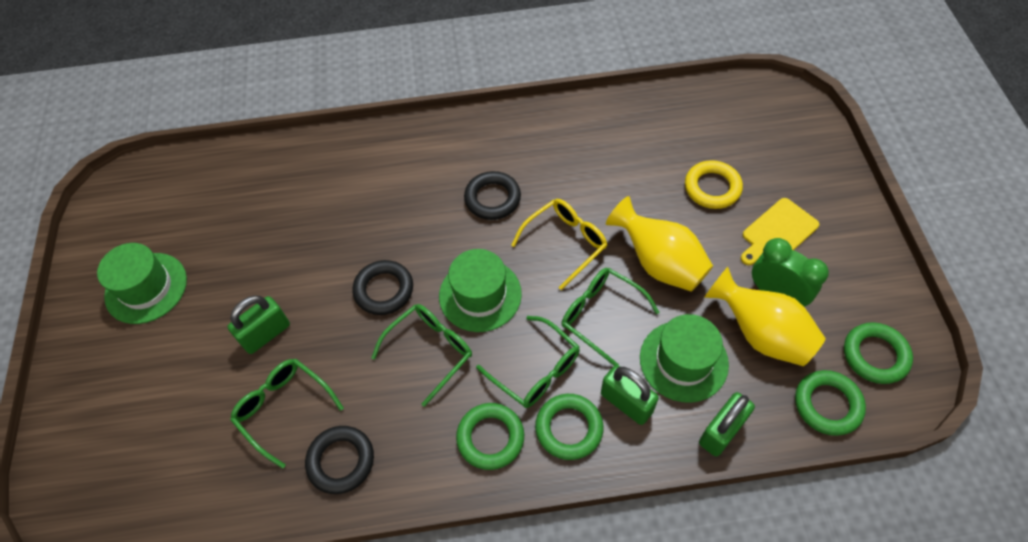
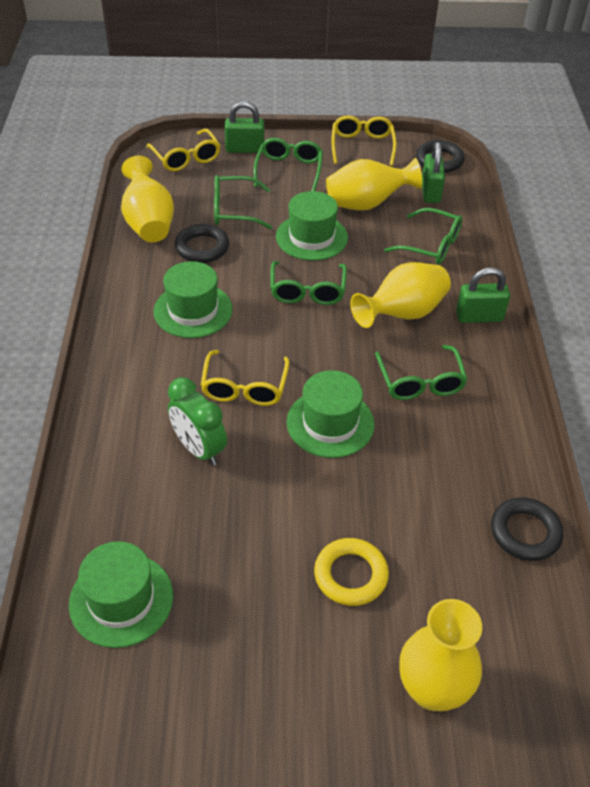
green glasses: 4 -> 5
green hat: 3 -> 4
green ring: 4 -> 0
yellow cutting board: 1 -> 0
yellow glasses: 1 -> 3
yellow vase: 2 -> 4

